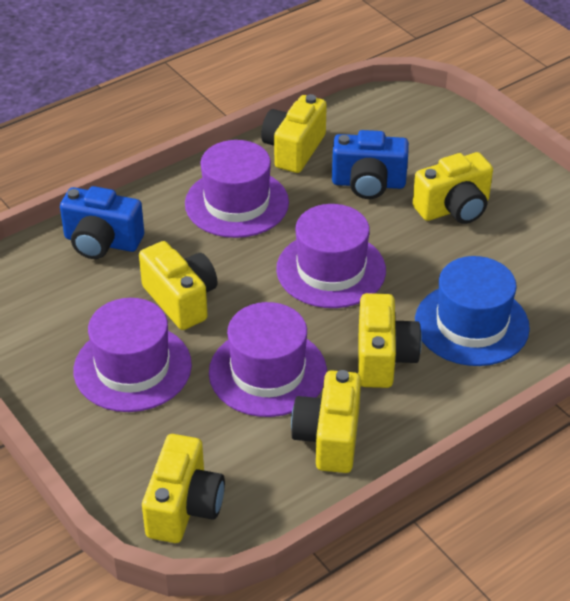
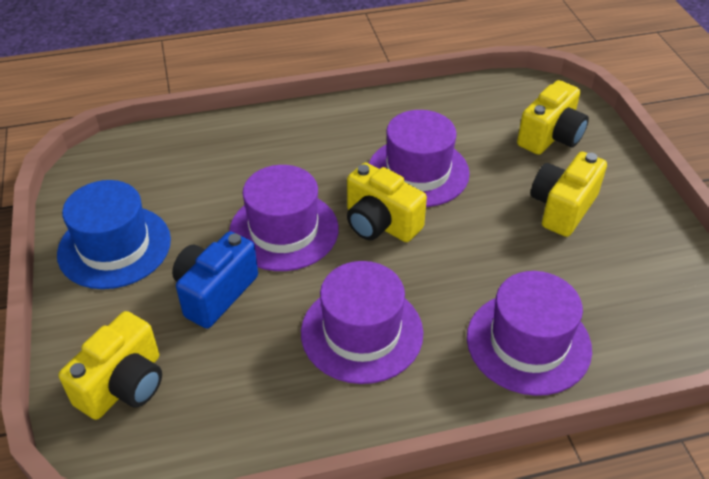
blue camera: 2 -> 1
yellow camera: 6 -> 4

